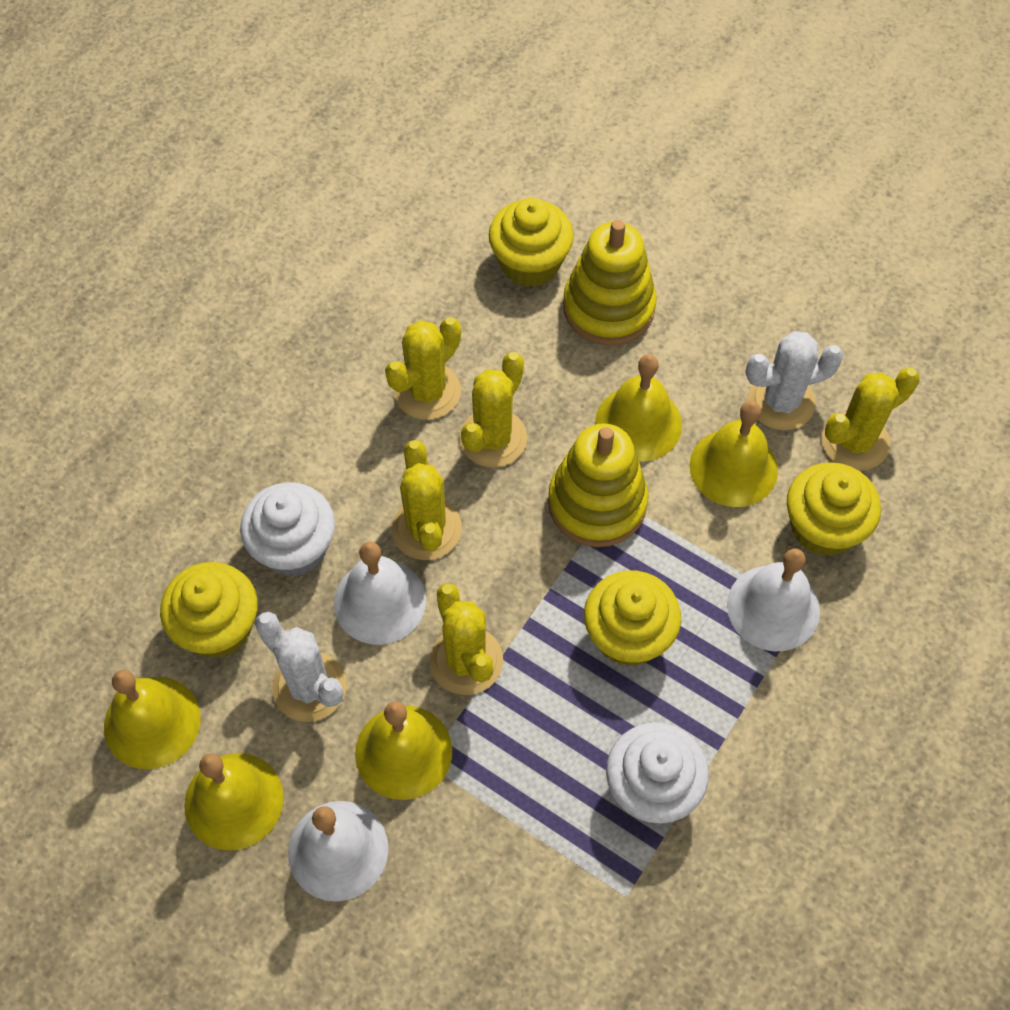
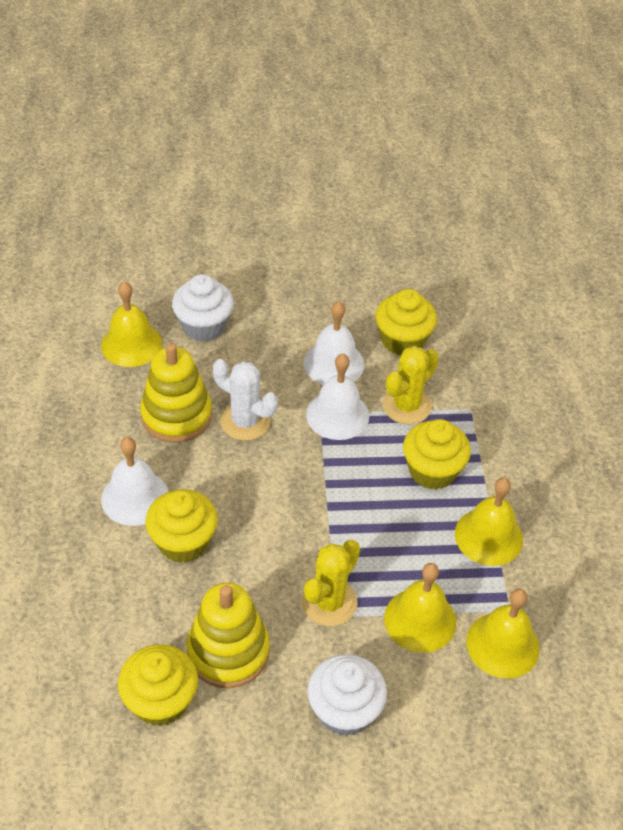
white cactus: 2 -> 1
yellow bell: 5 -> 4
yellow cactus: 5 -> 2

